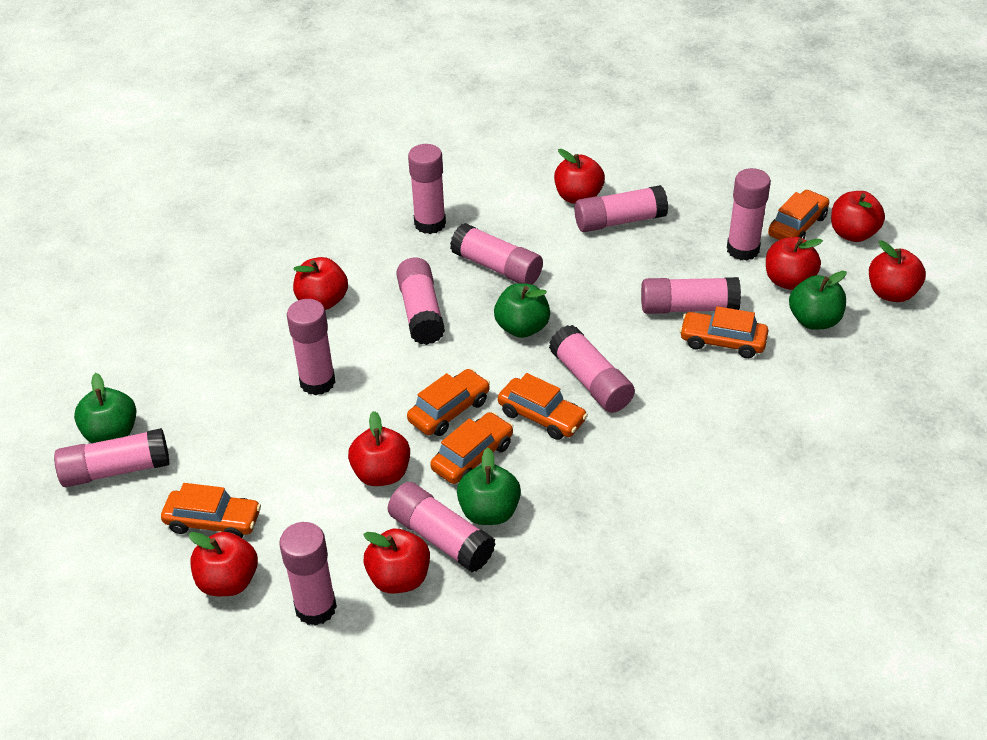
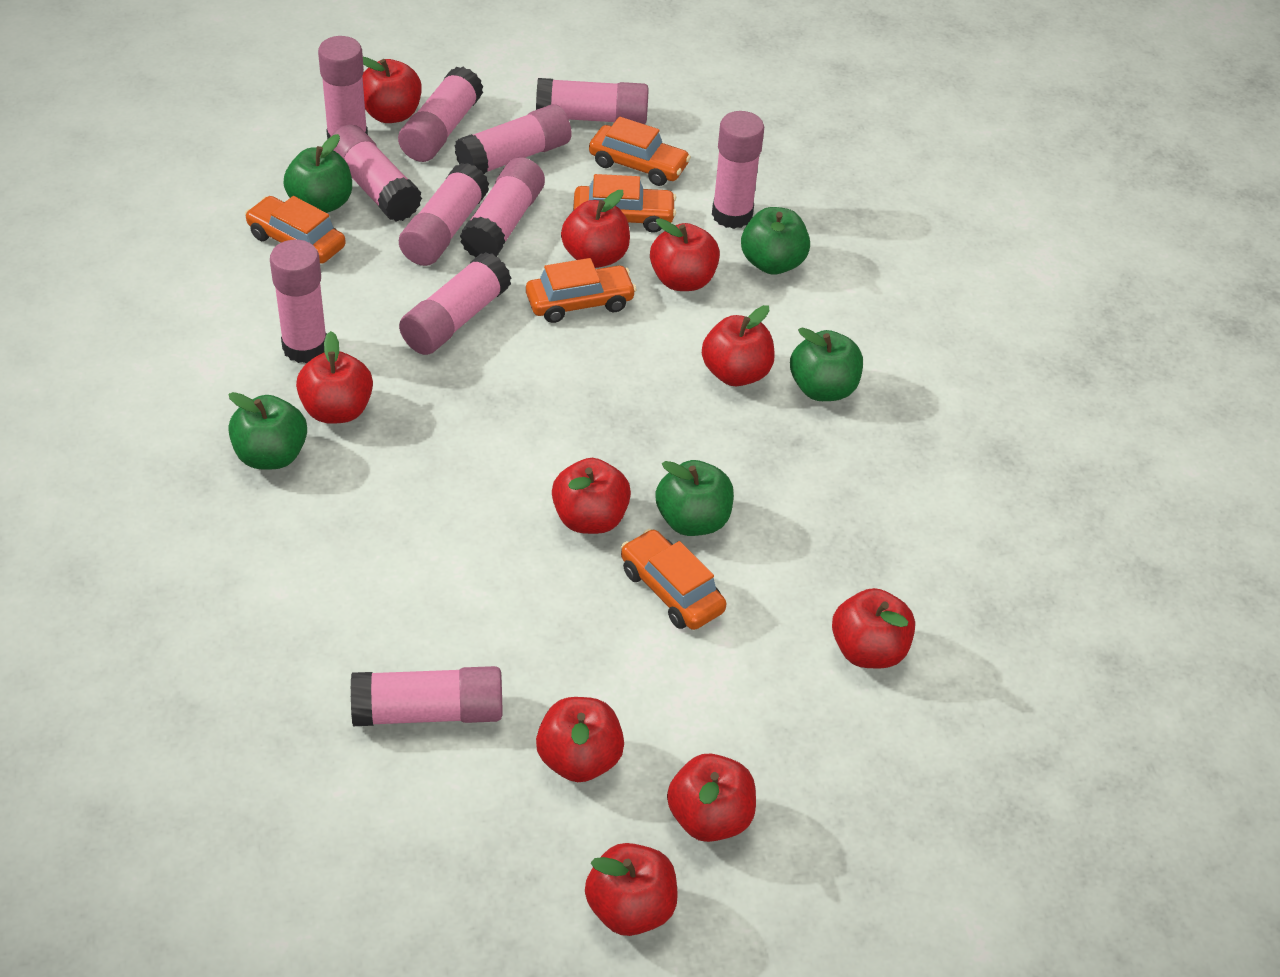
green apple: 4 -> 5
orange car: 6 -> 5
red apple: 8 -> 10

